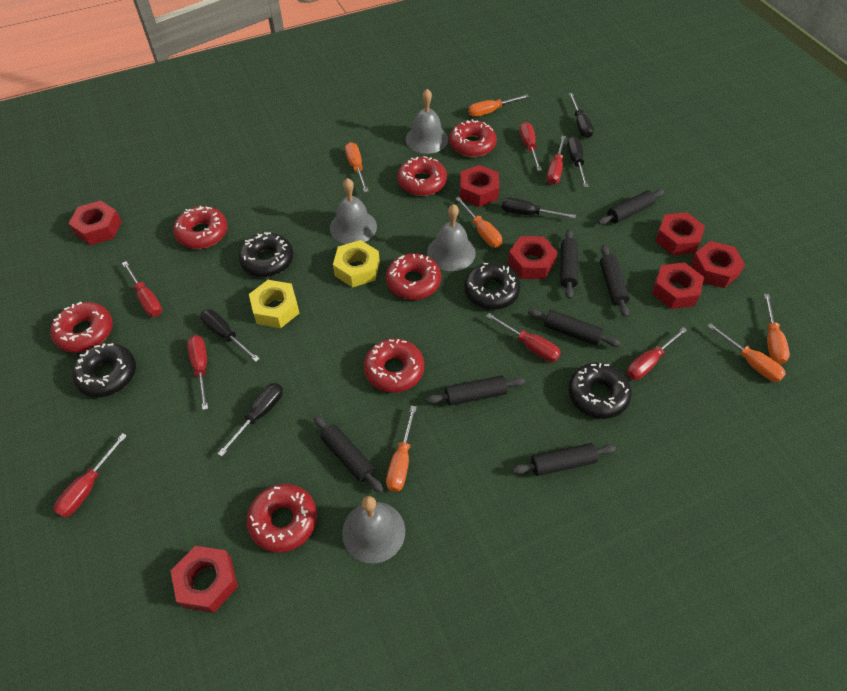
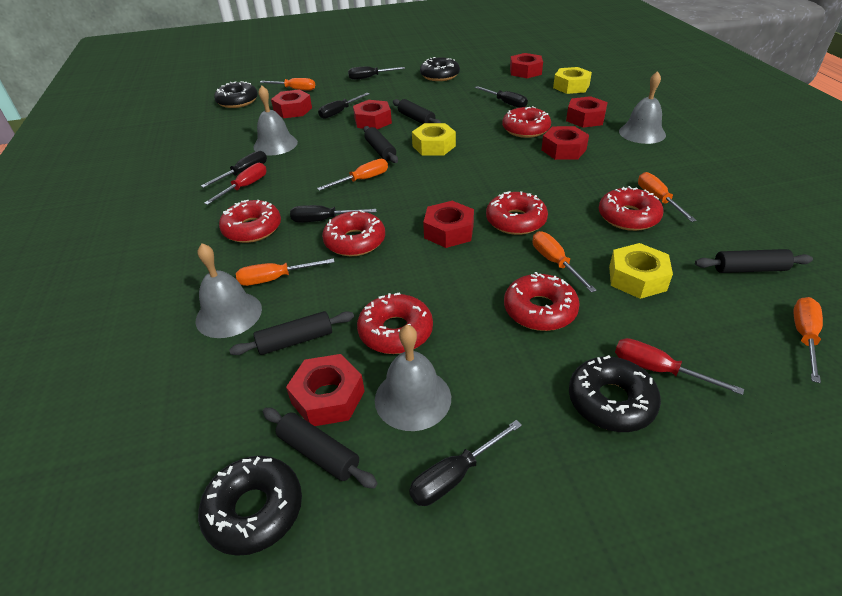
black rolling pin: 7 -> 5
black screwdriver: 5 -> 6
red screwdriver: 7 -> 2
yellow nut: 2 -> 3

